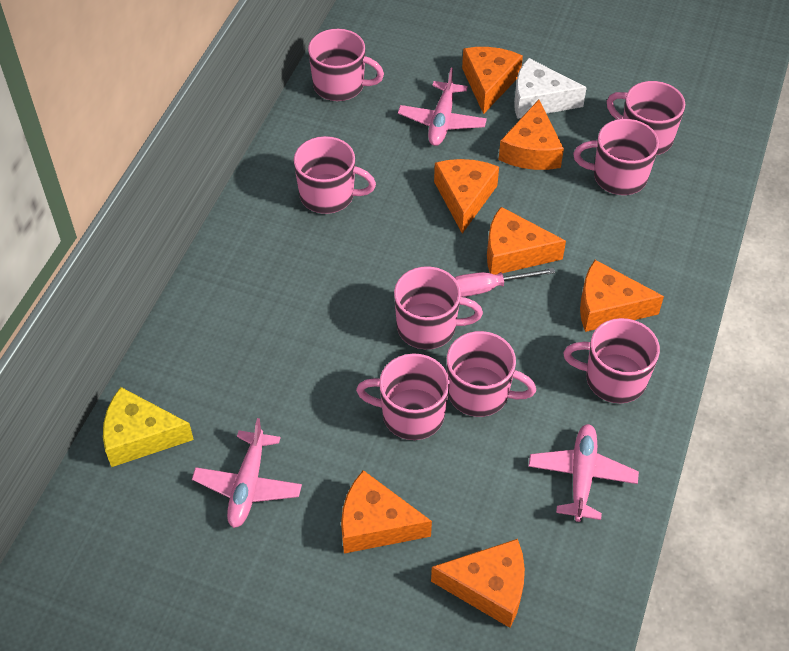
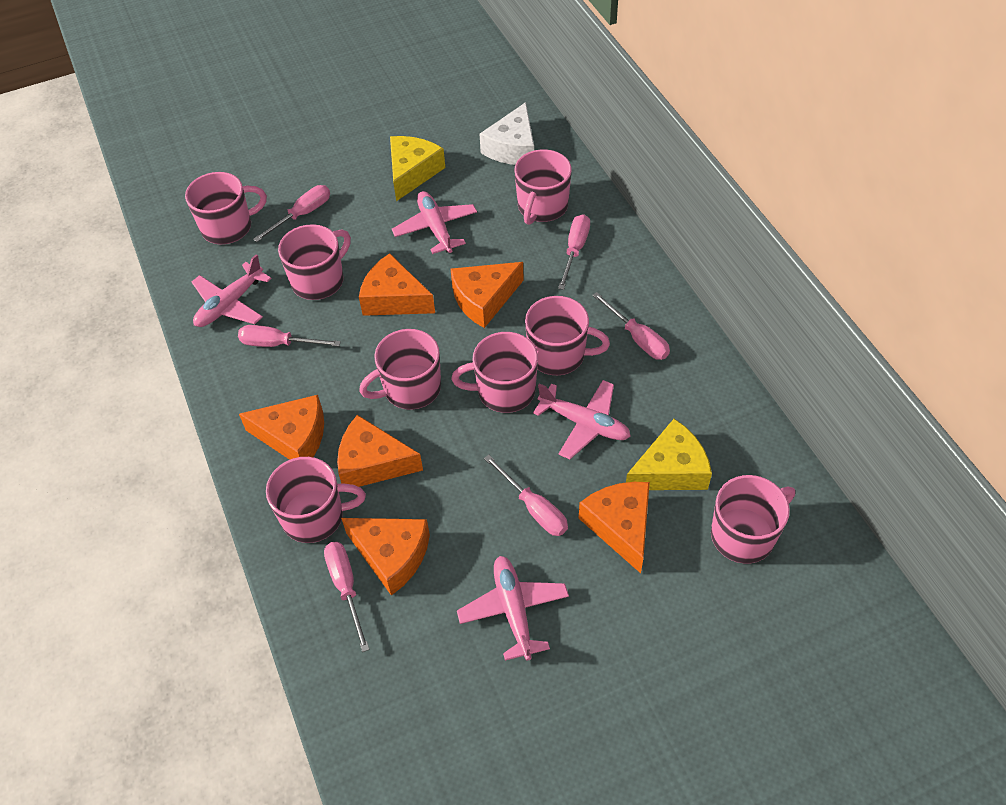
orange cheese: 7 -> 6
pink plane: 3 -> 4
pink screwdriver: 1 -> 6
yellow cheese: 1 -> 2

